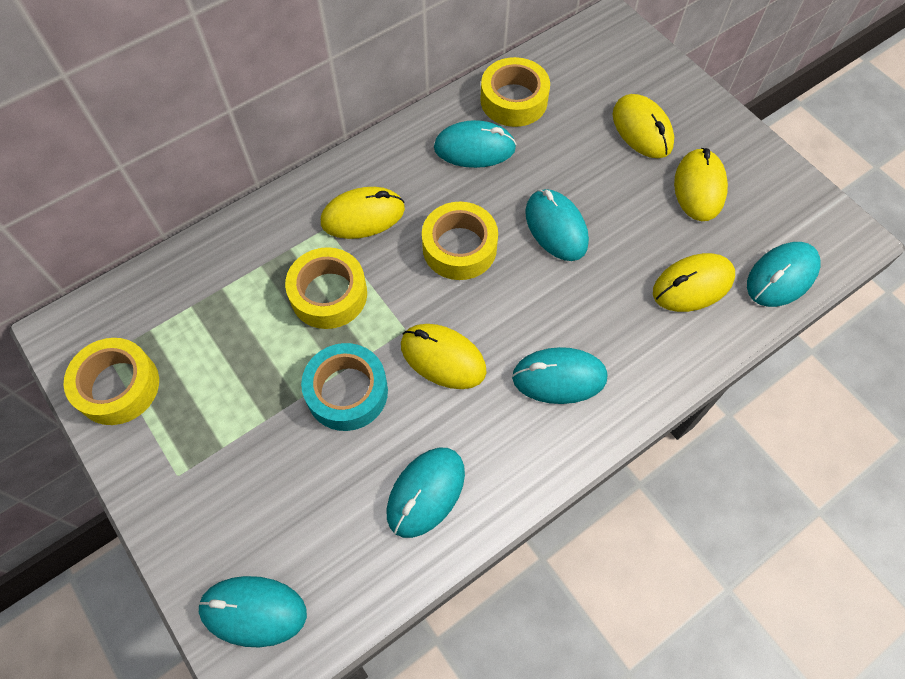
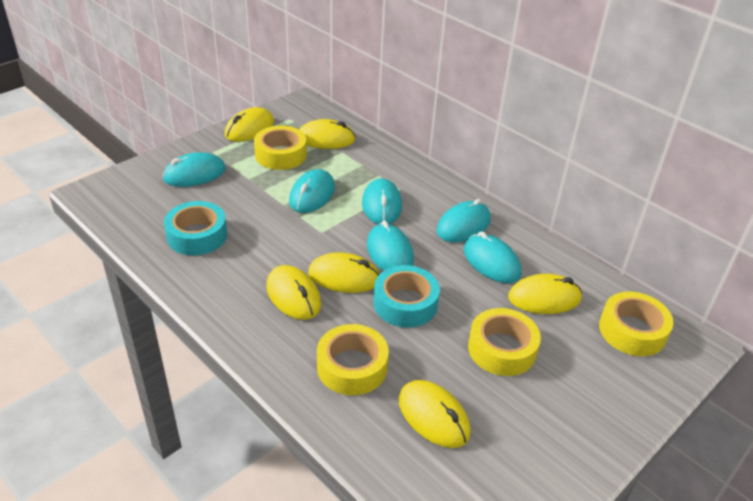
turquoise tape: 1 -> 2
yellow mouse: 5 -> 6

